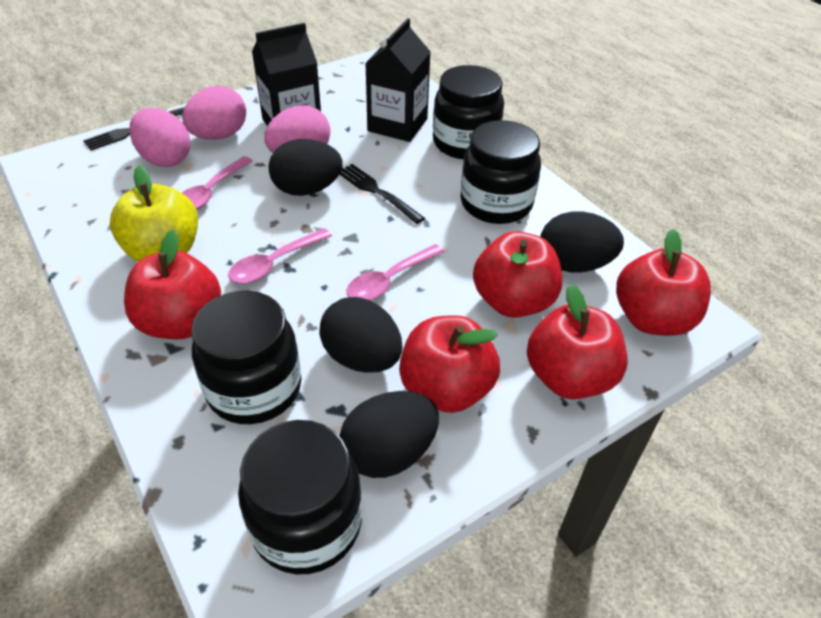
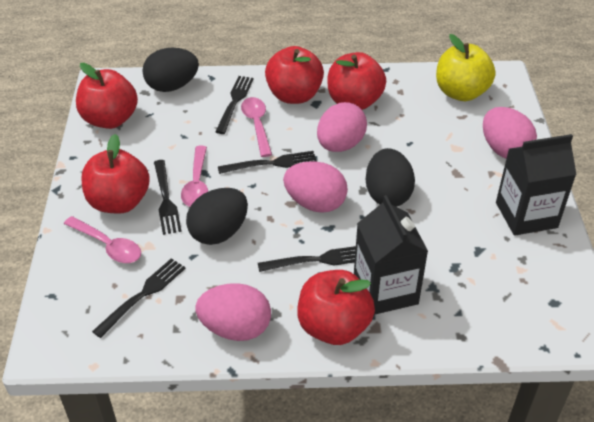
black egg: 4 -> 3
black fork: 2 -> 5
black jar: 4 -> 0
pink egg: 3 -> 4

